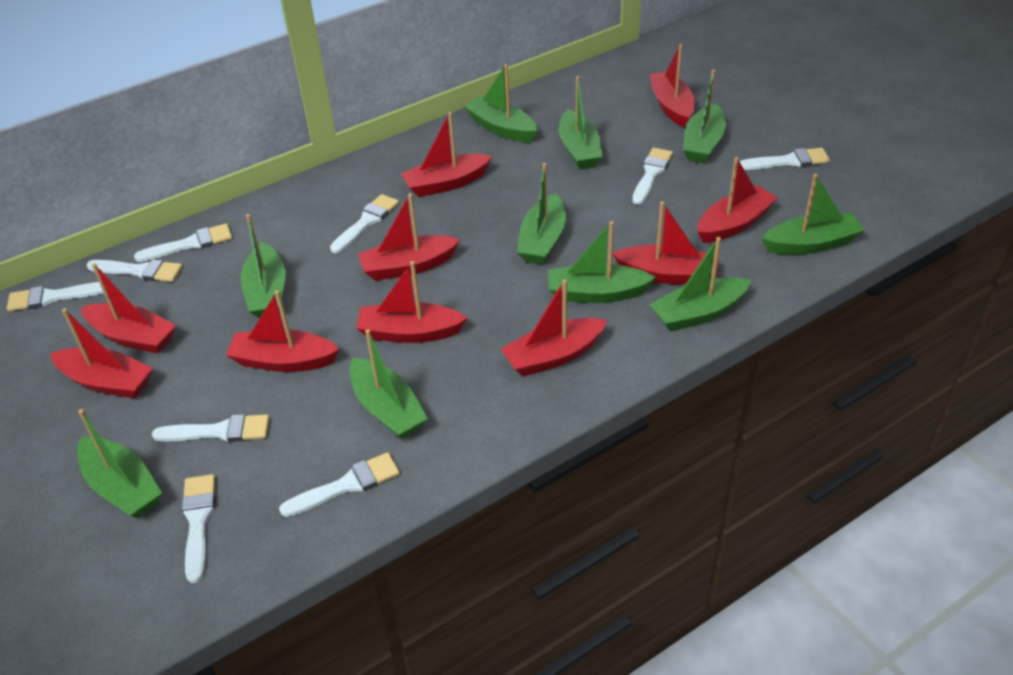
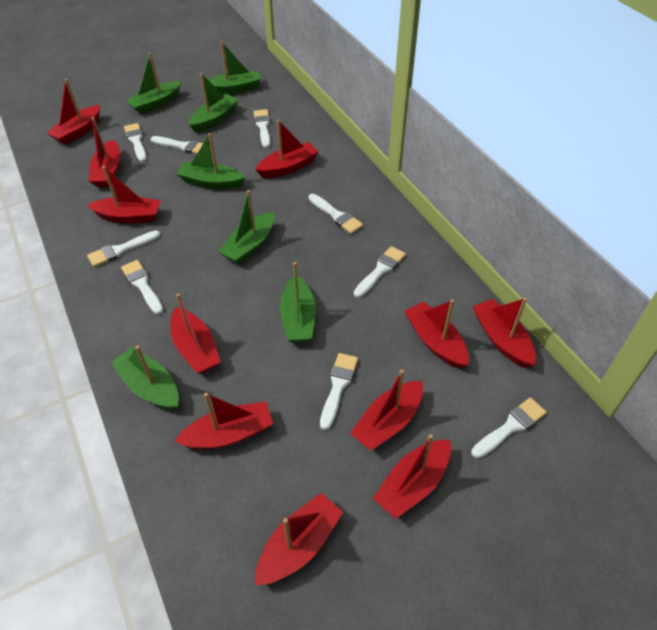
green boat: 10 -> 7
red boat: 10 -> 11

